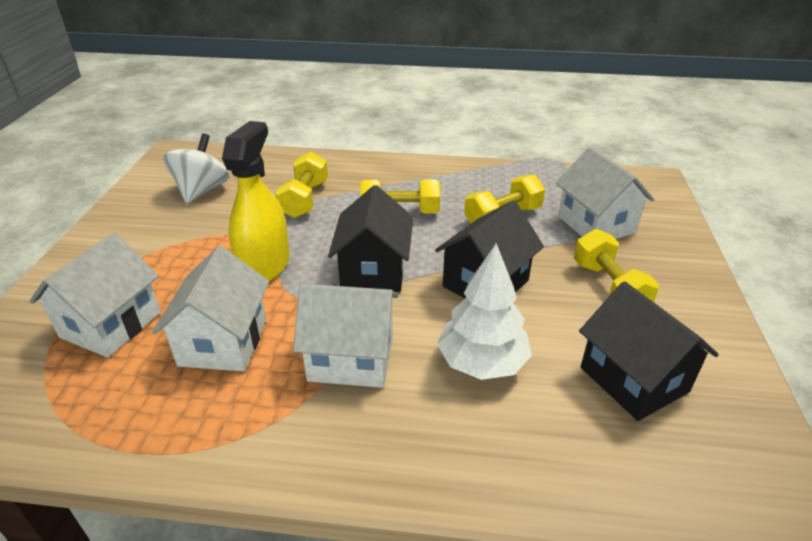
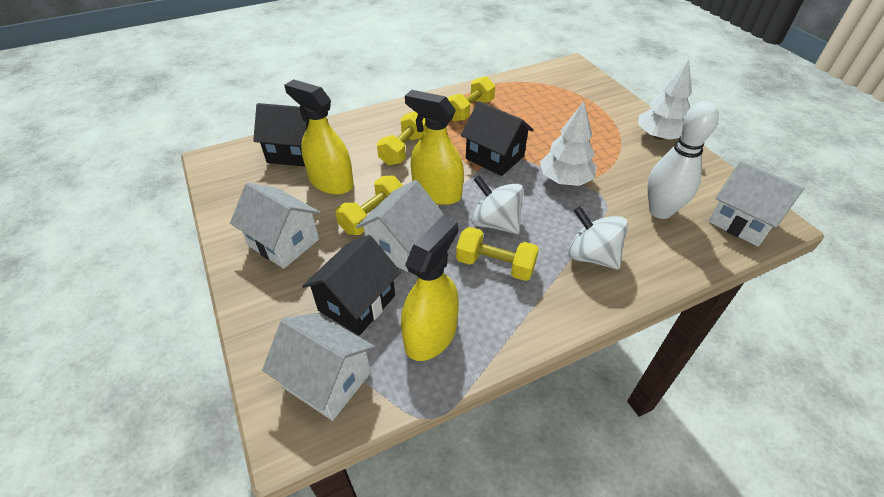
white bowling pin: 0 -> 1
white spinning top: 1 -> 2
white tree: 1 -> 2
yellow spray bottle: 1 -> 3

